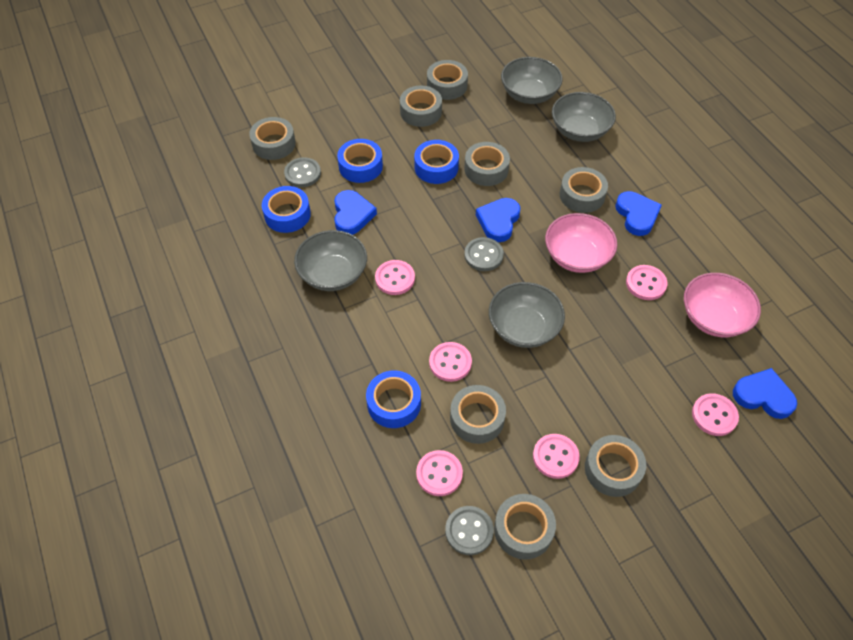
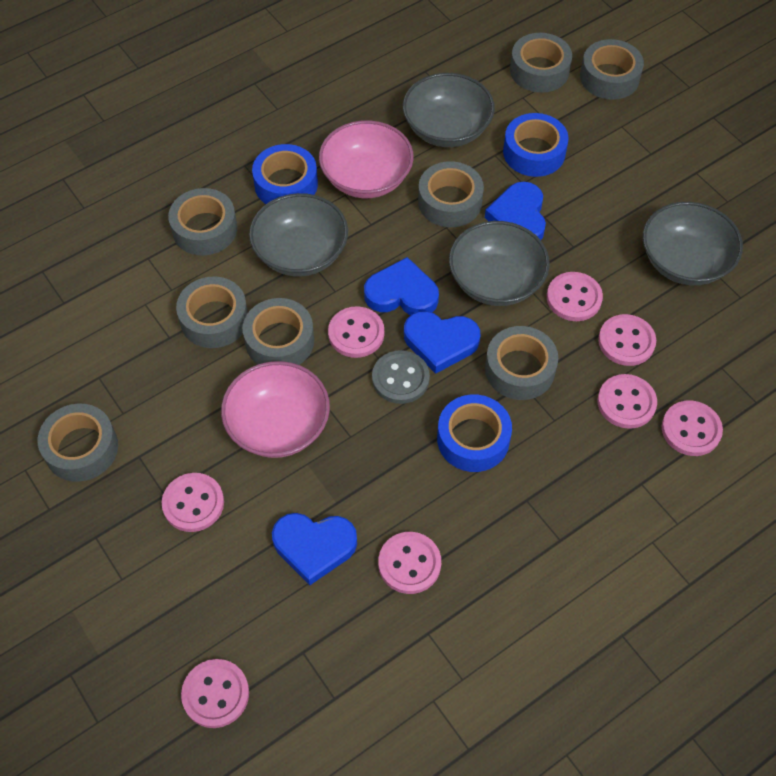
blue tape: 4 -> 3
grey button: 3 -> 1
pink button: 6 -> 8

